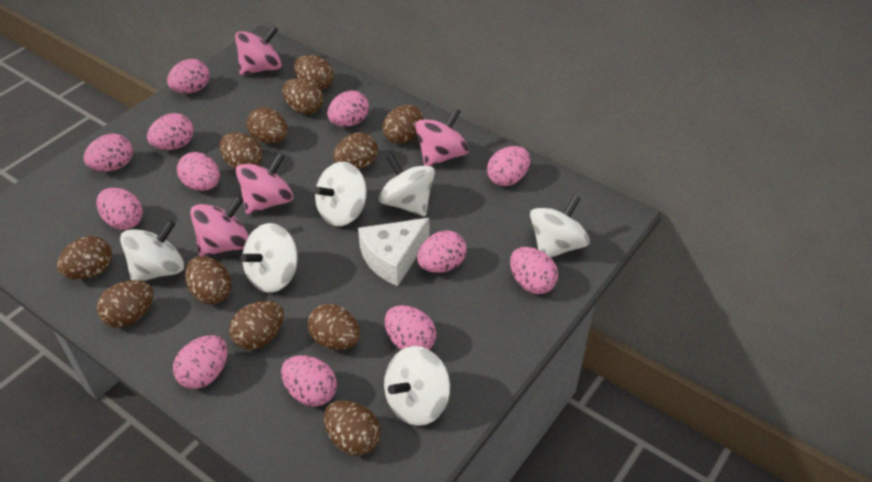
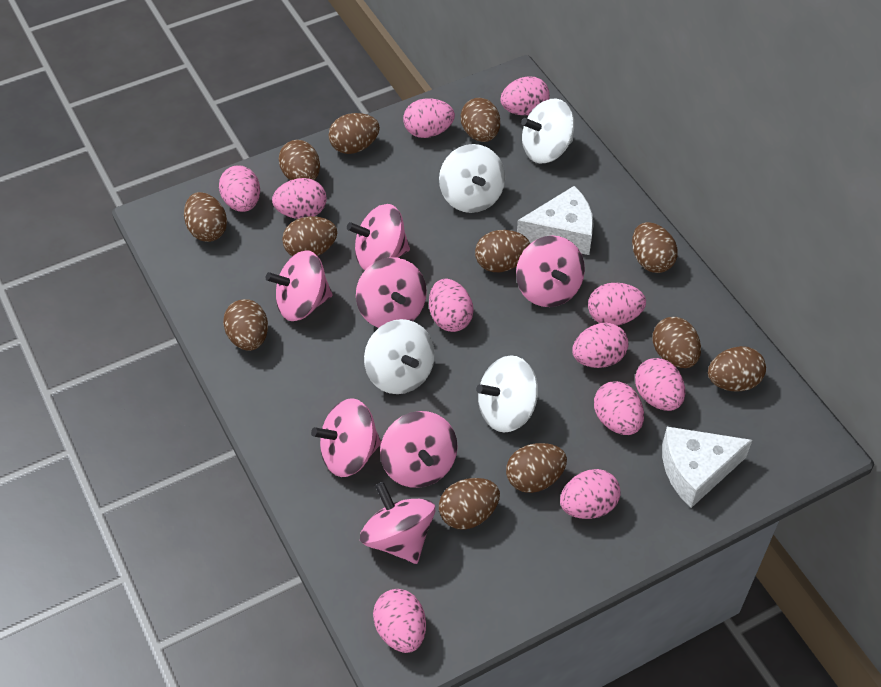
pink egg: 12 -> 11
pink spinning top: 4 -> 7
white cheese: 1 -> 2
white spinning top: 6 -> 4

